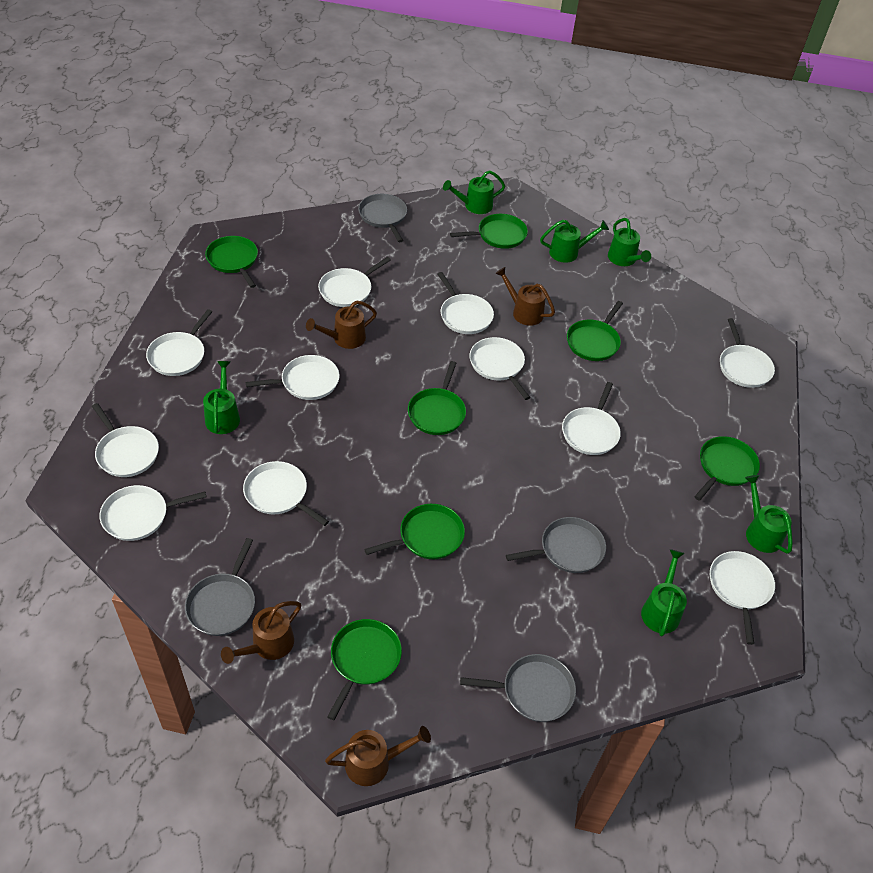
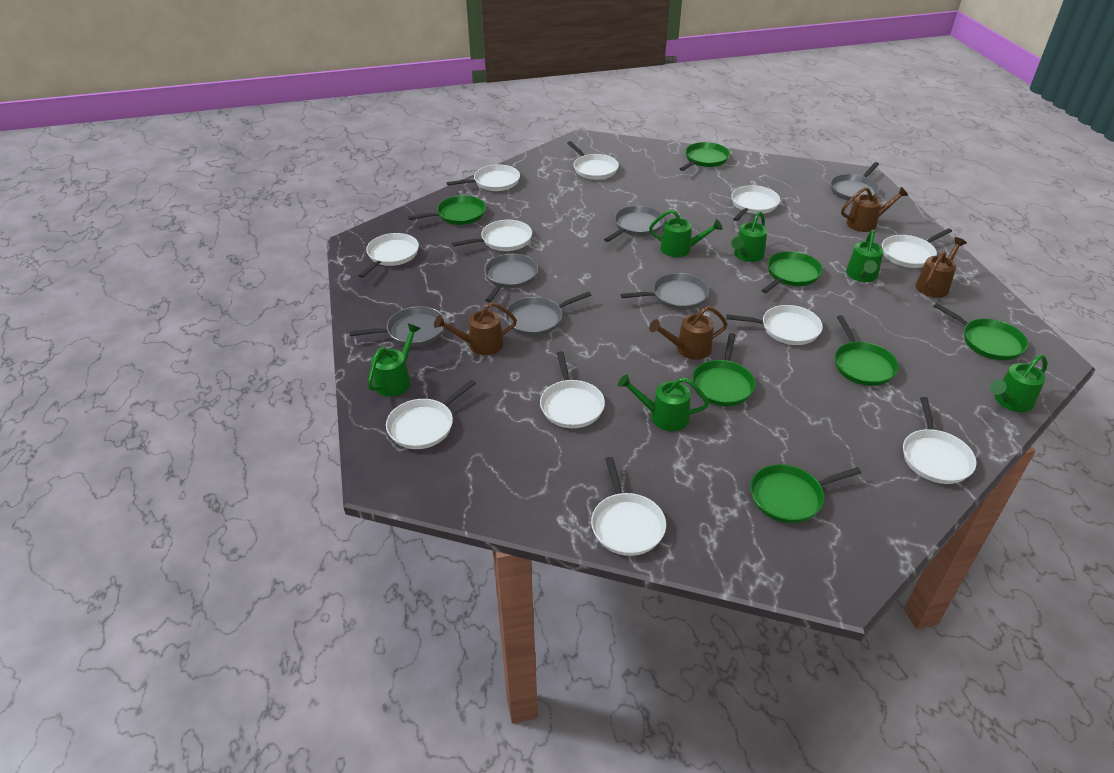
grey pan: 4 -> 6

